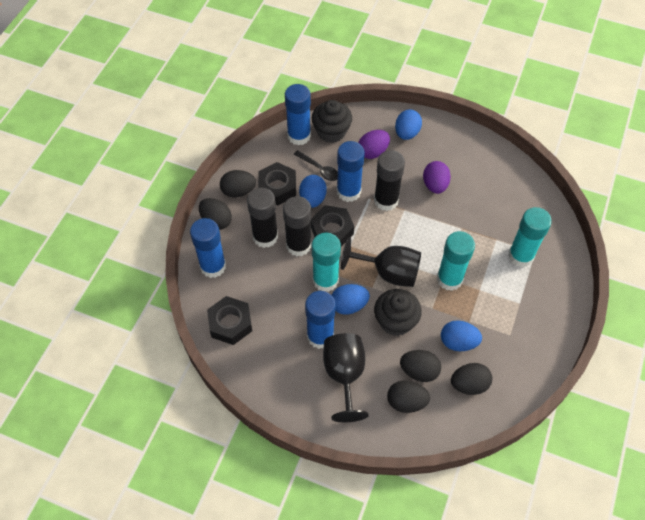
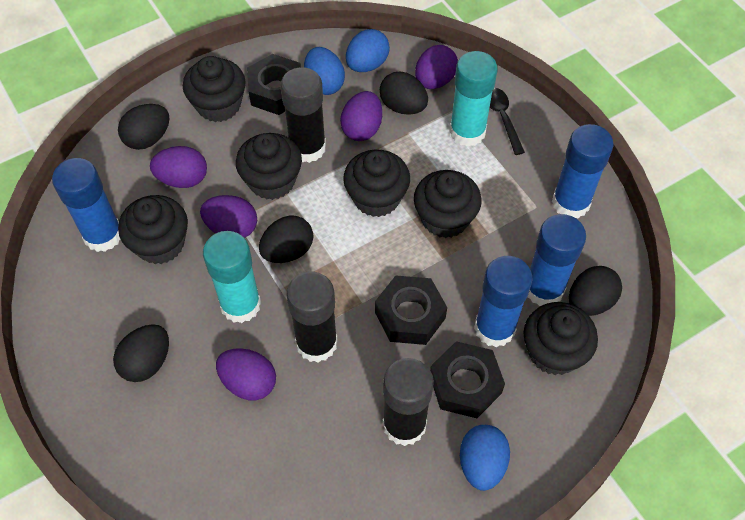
black cupcake: 2 -> 6
black goblet: 2 -> 0
blue egg: 4 -> 3
purple egg: 2 -> 5
turquoise glue stick: 3 -> 2

